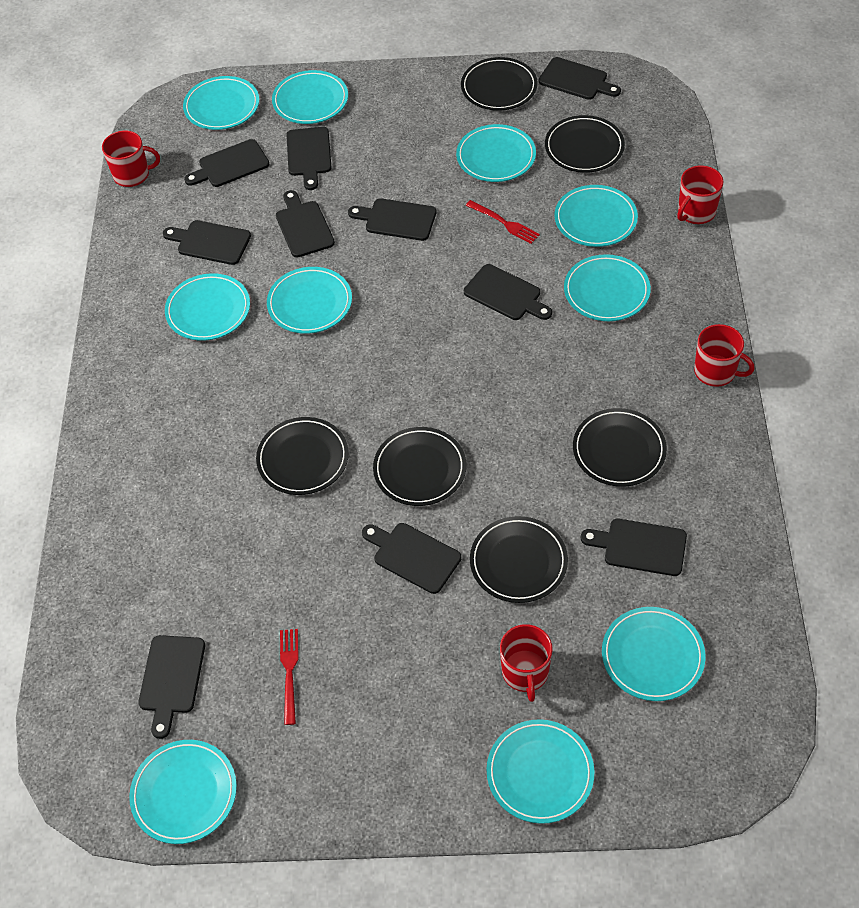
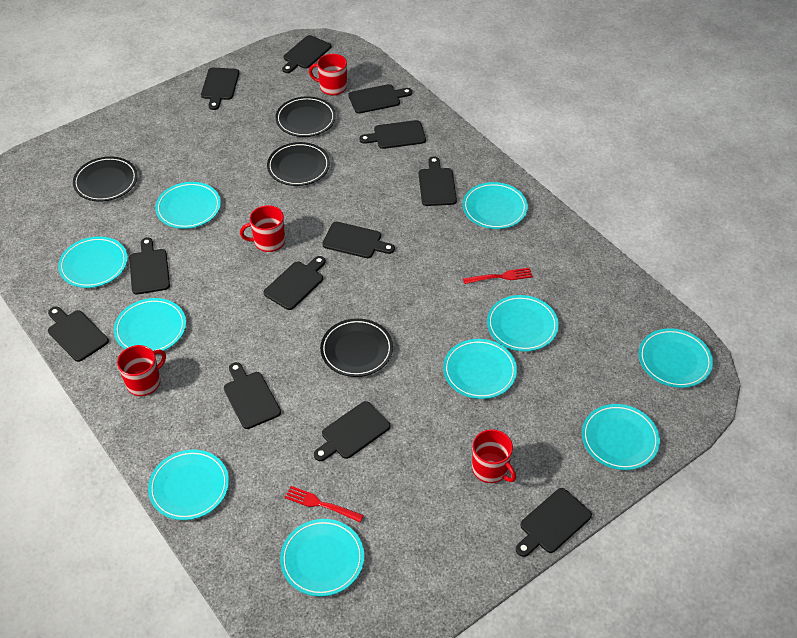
black cutting board: 10 -> 12
black plate: 6 -> 4

